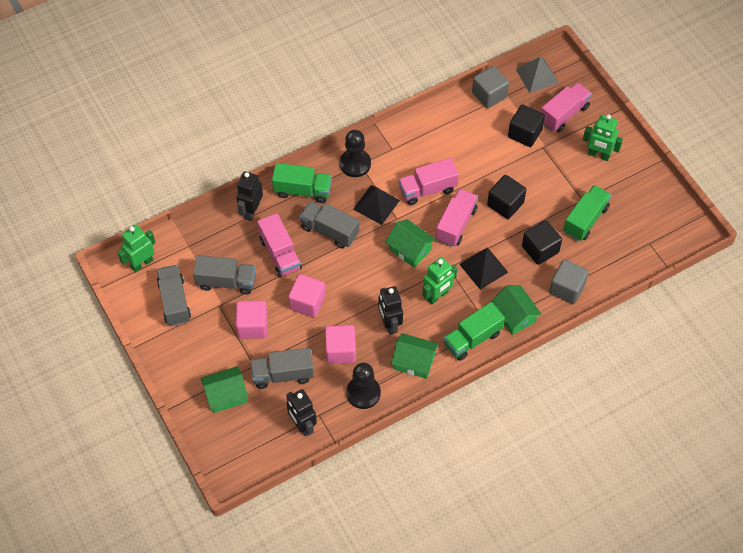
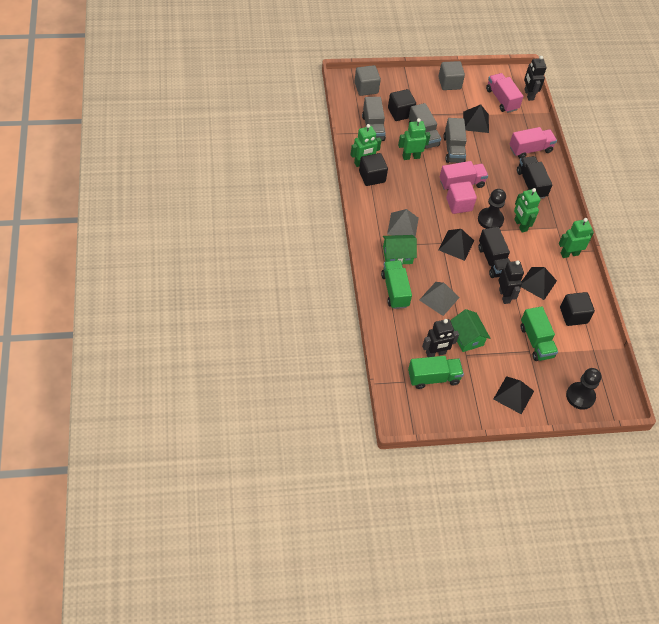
black pyramid: 2 -> 4
black truck: 0 -> 2
green house: 4 -> 2
green robot: 3 -> 4
grey pyramid: 1 -> 2
grey truck: 4 -> 3
pink cube: 3 -> 1
pink truck: 4 -> 3

